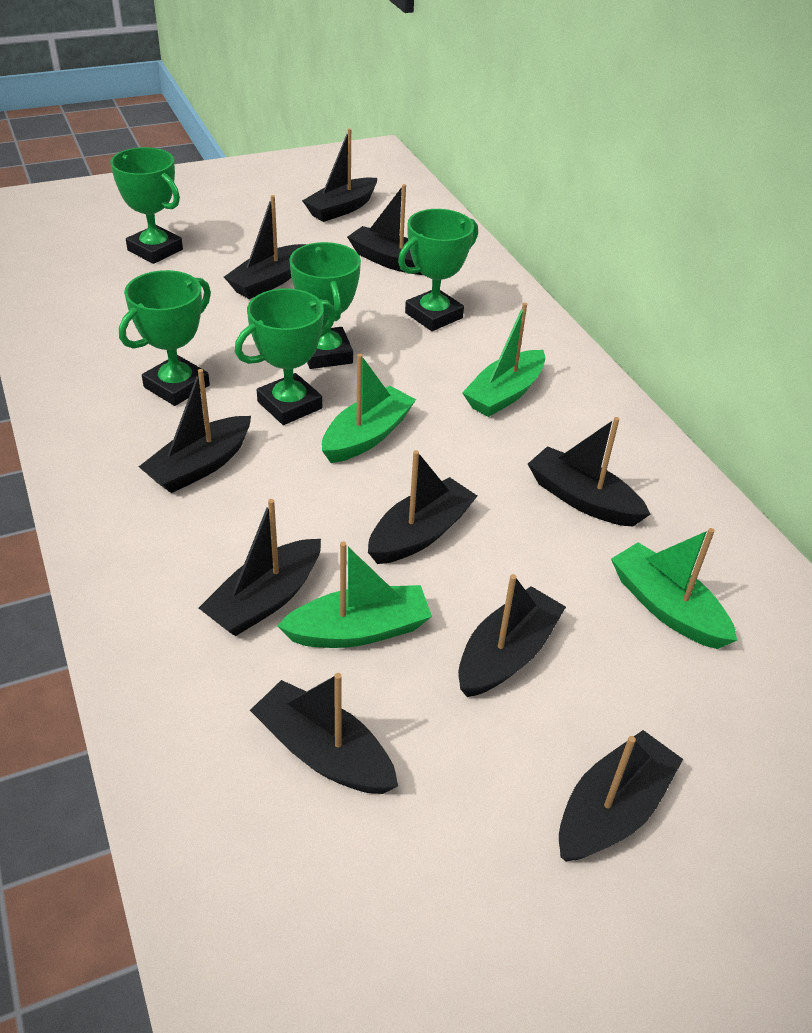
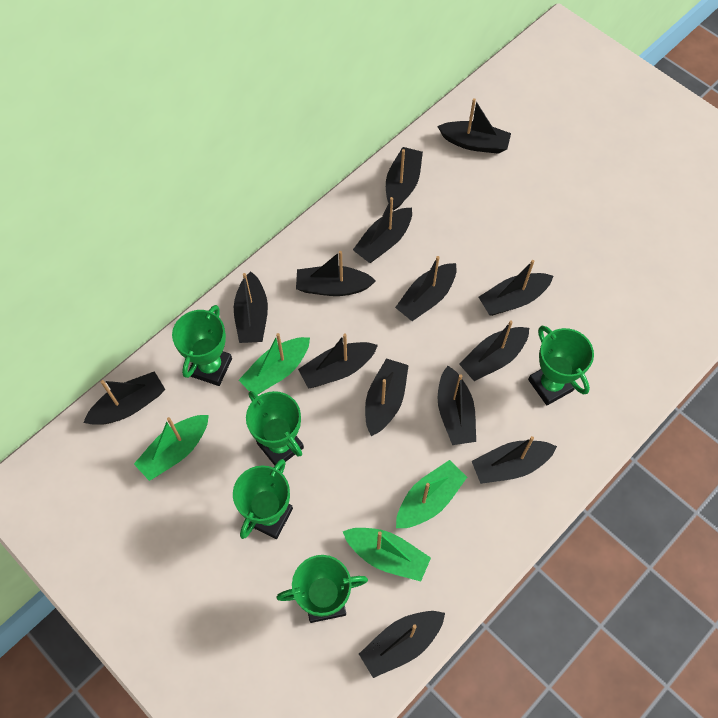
black boat: 10 -> 14

